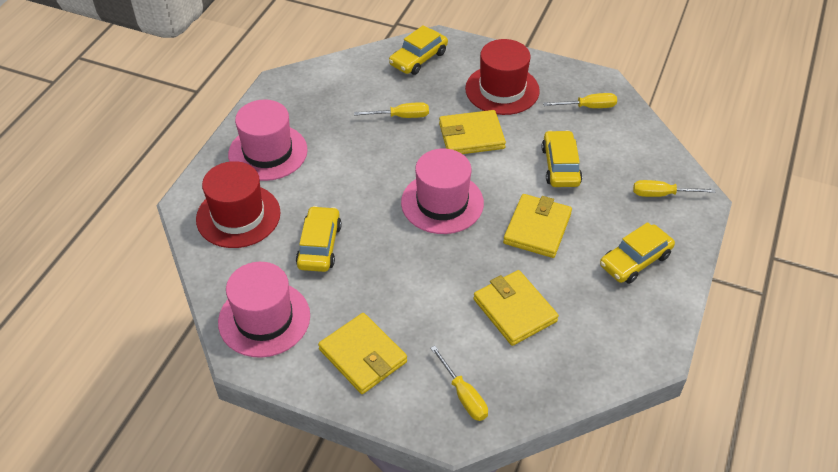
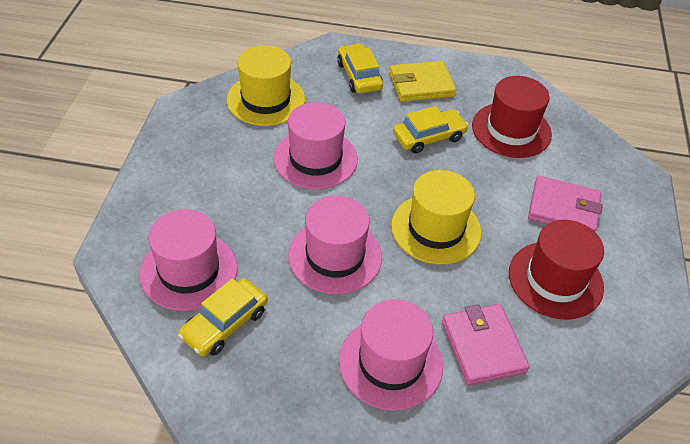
pink hat: 3 -> 4
pink wallet: 0 -> 2
yellow car: 4 -> 3
yellow hat: 0 -> 2
yellow screwdriver: 4 -> 0
yellow wallet: 4 -> 1

